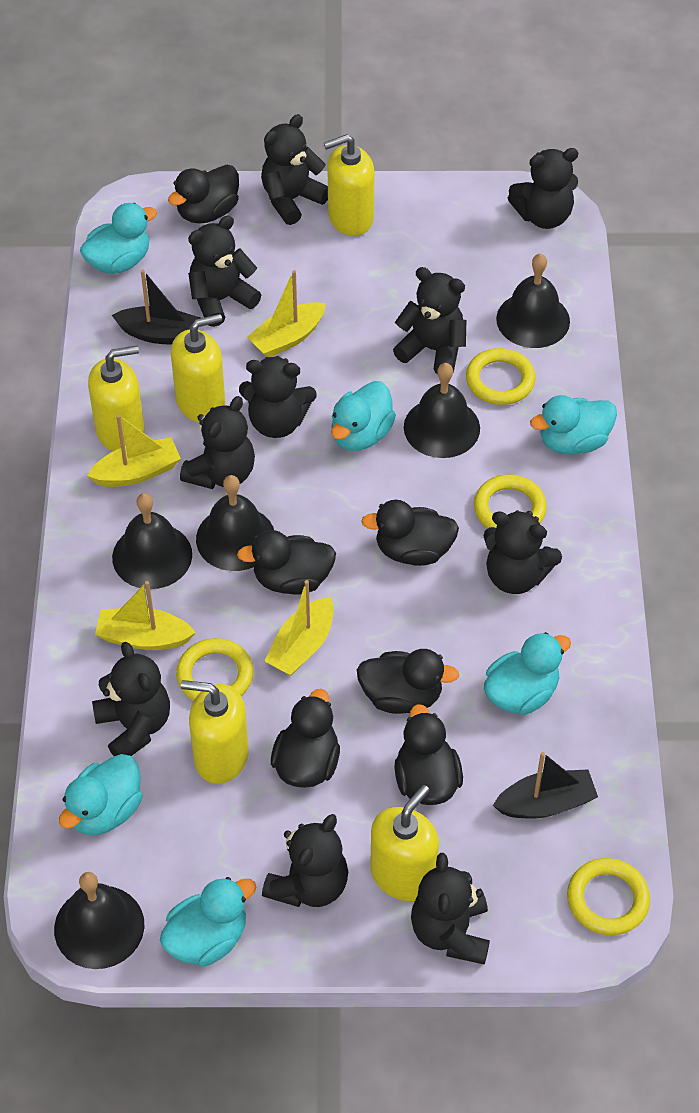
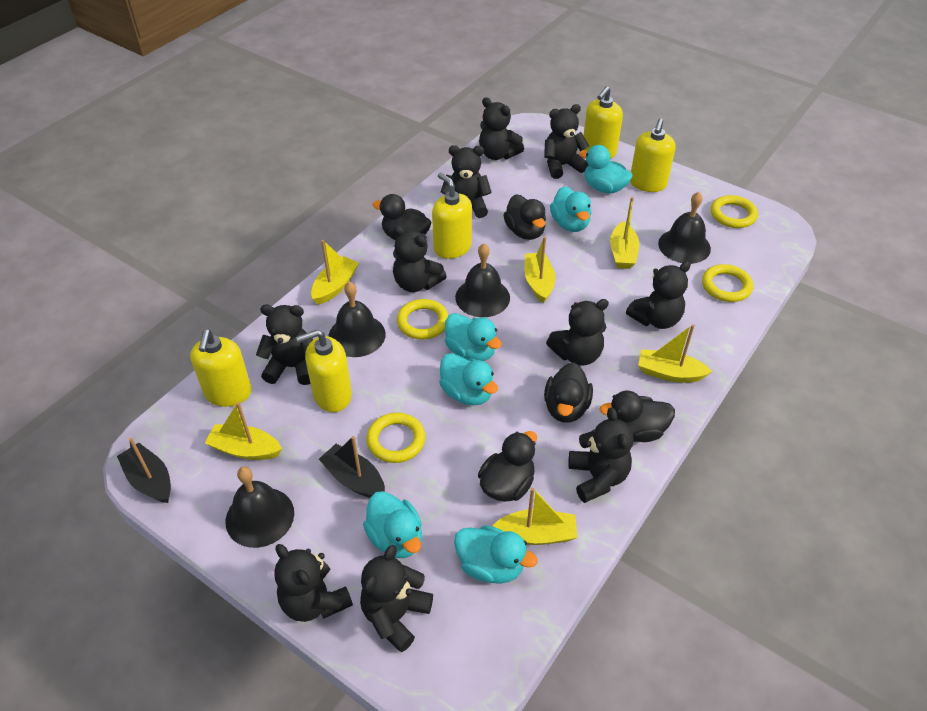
black bell: 5 -> 4
black duck: 6 -> 5
yellow boat: 4 -> 6

